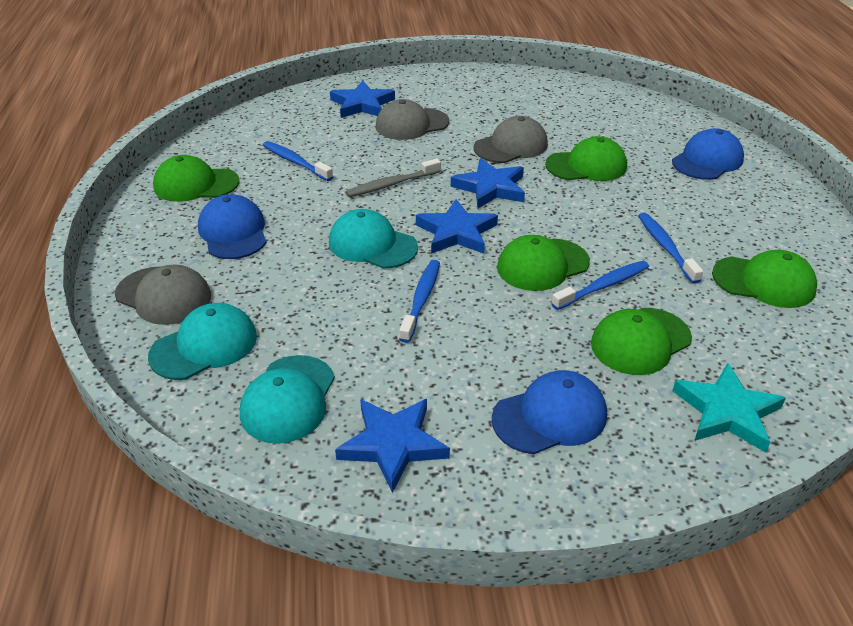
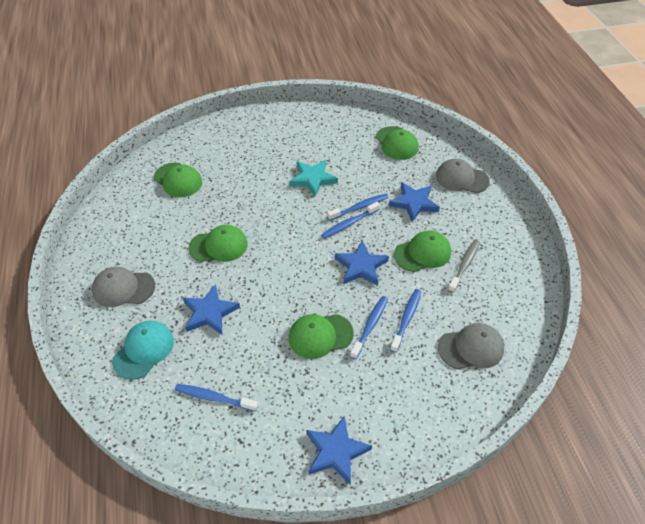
blue cap: 3 -> 0
blue toothbrush: 4 -> 5
turquoise cap: 3 -> 1

